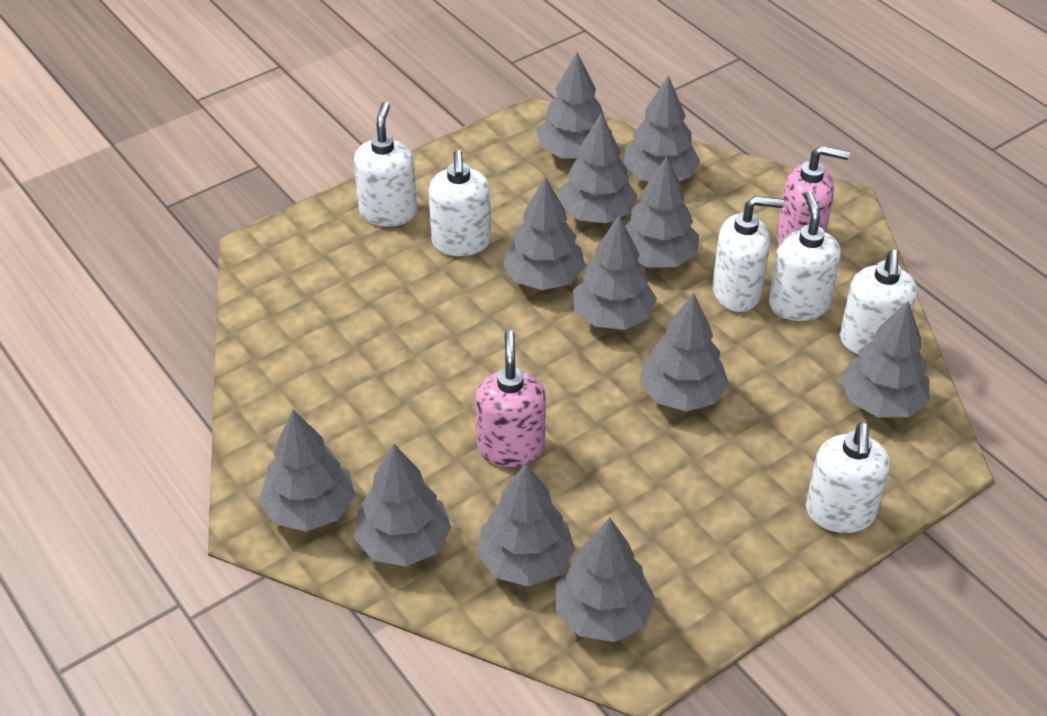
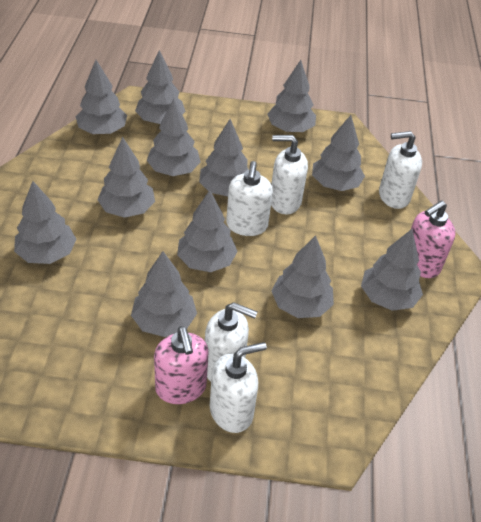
white soap dispenser: 6 -> 5

